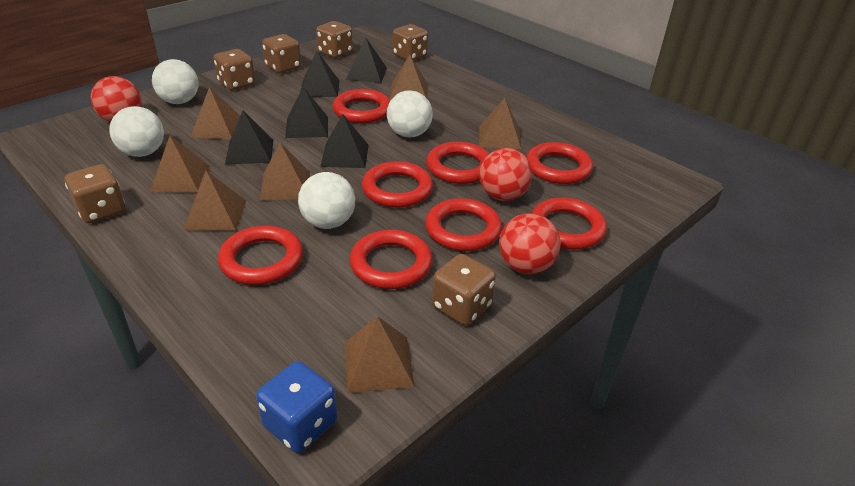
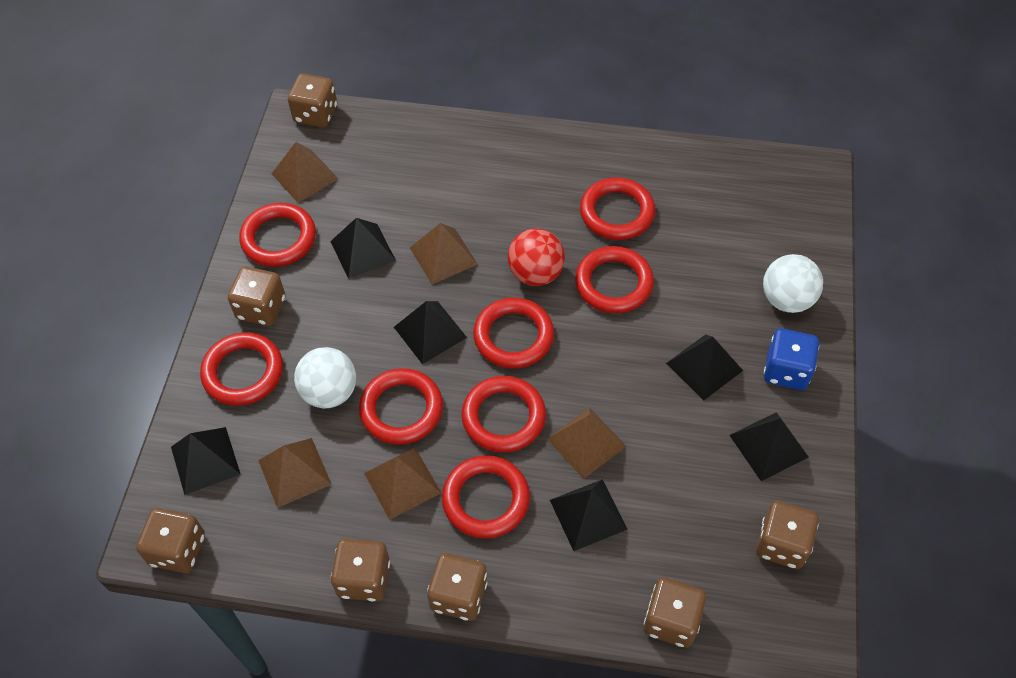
black pyramid: 5 -> 6
brown dice: 6 -> 7
brown pyramid: 7 -> 5
red ball: 3 -> 1
white ball: 4 -> 2

